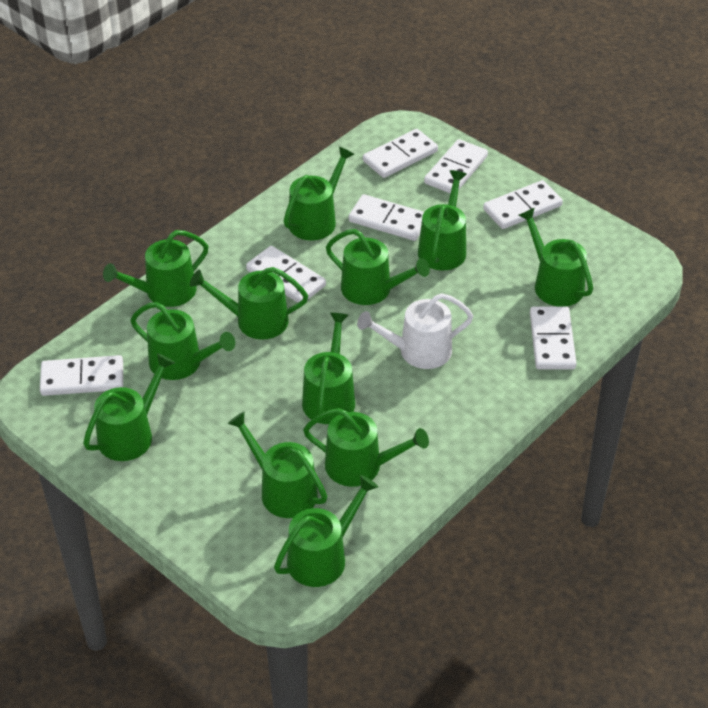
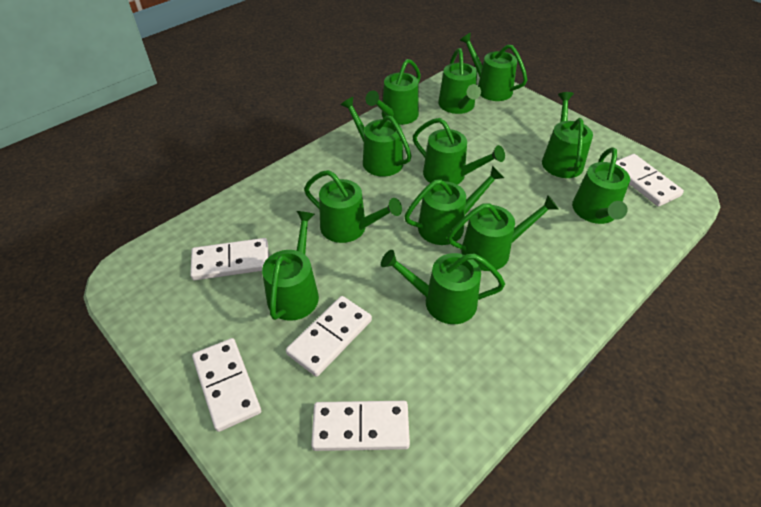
white domino: 7 -> 5
white watering can: 1 -> 0

